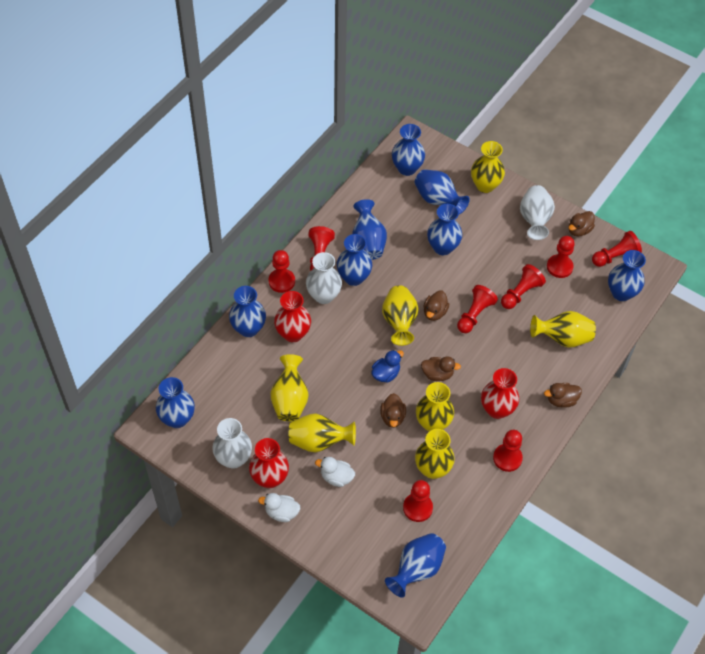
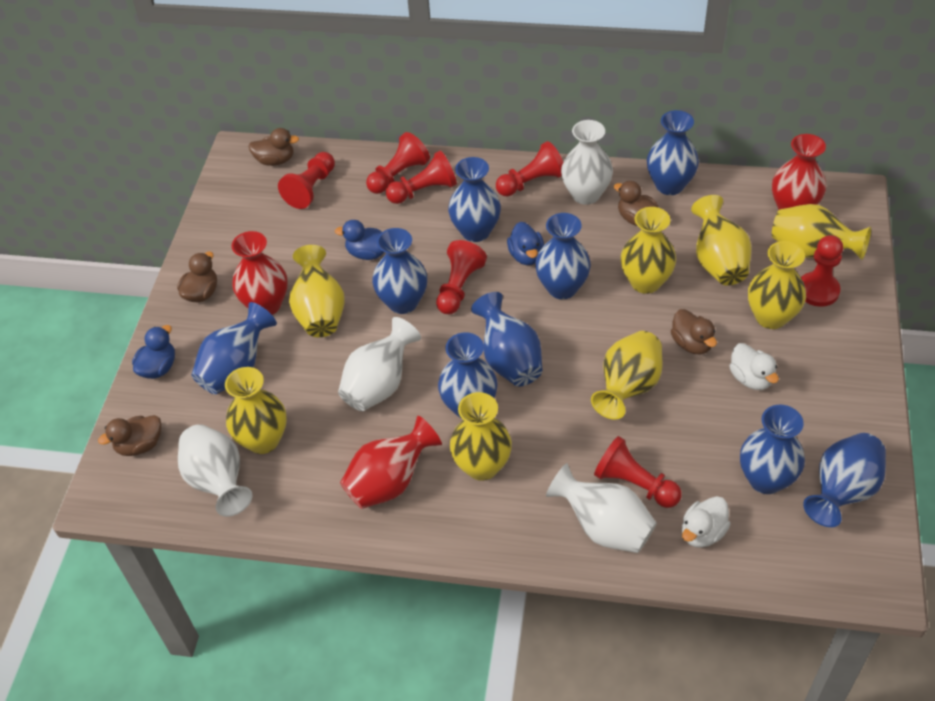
blue duck: 1 -> 3
red pawn: 8 -> 7
white vase: 3 -> 4
yellow vase: 7 -> 8

